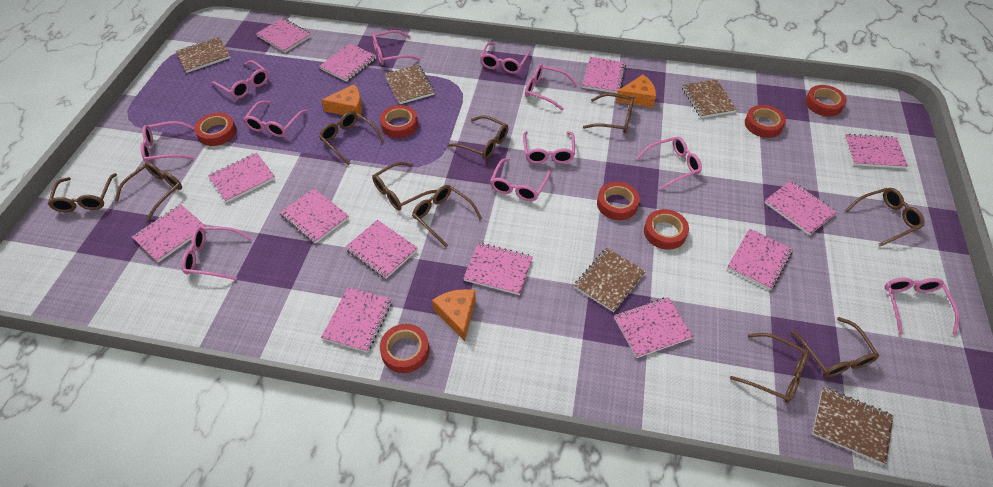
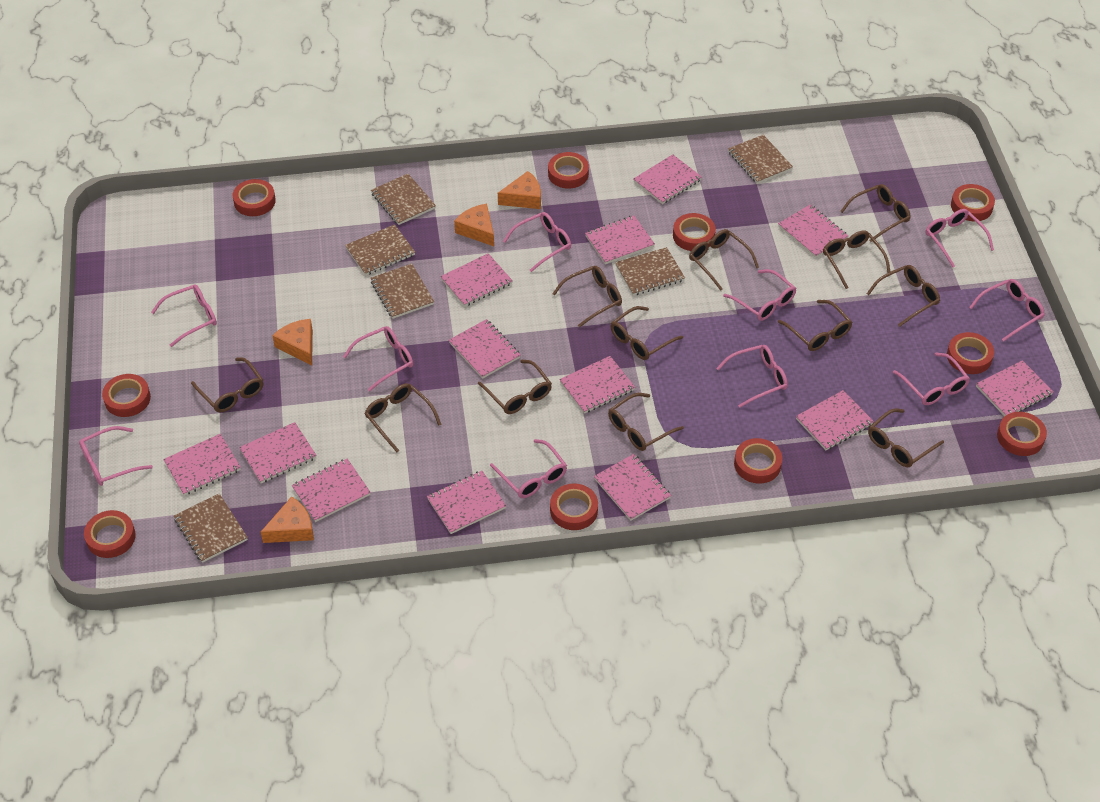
brown glasses: 10 -> 12
brown notebook: 5 -> 6
orange cheese: 3 -> 4
pink glasses: 11 -> 10
red tape: 7 -> 10

